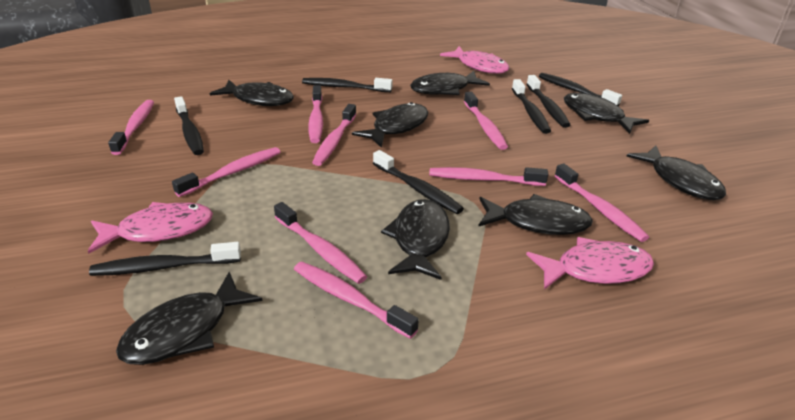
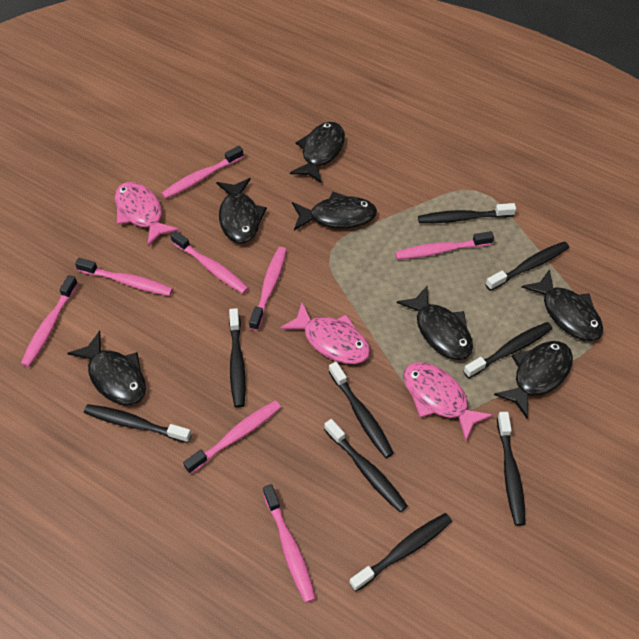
black fish: 8 -> 7
black toothbrush: 7 -> 9
pink toothbrush: 9 -> 8

